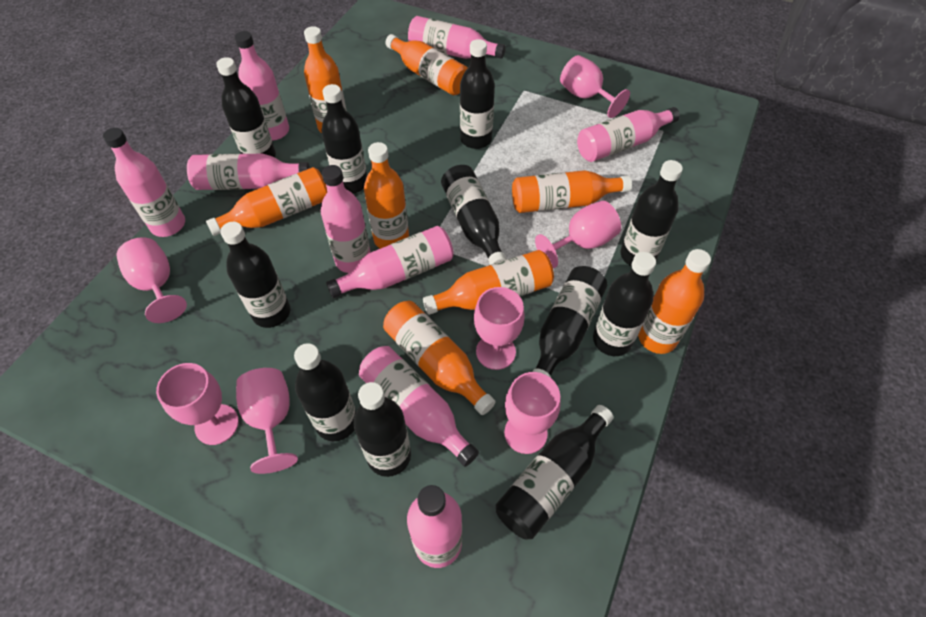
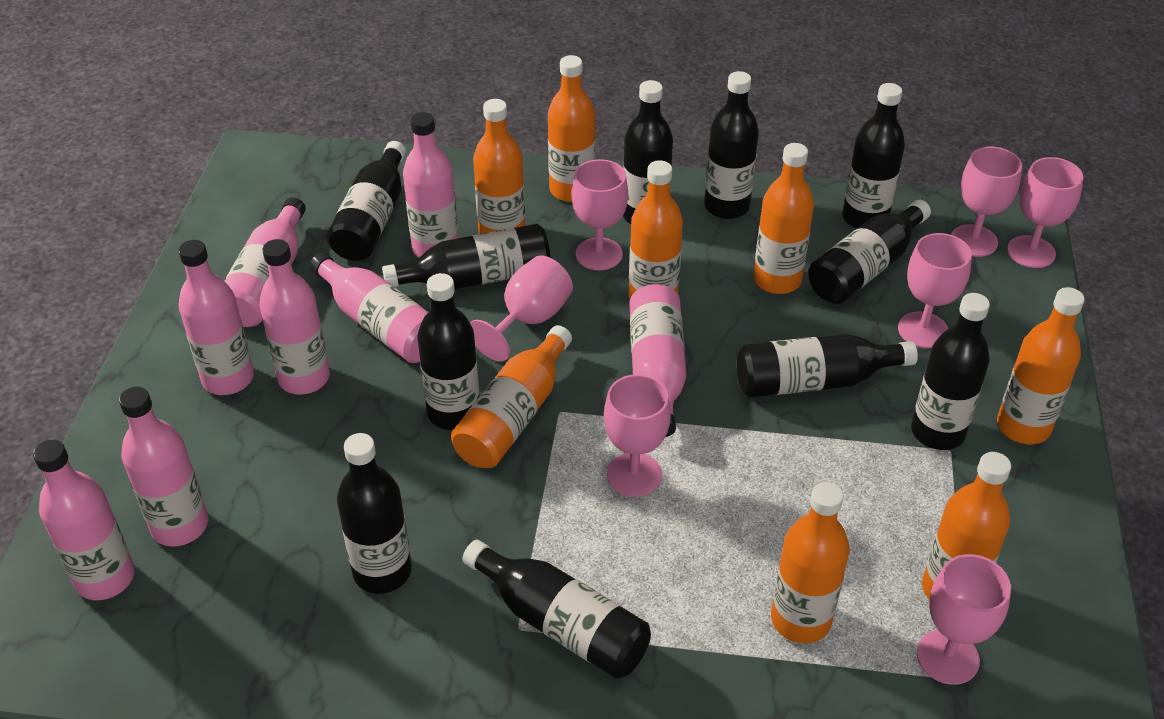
pink bottle: 9 -> 8

